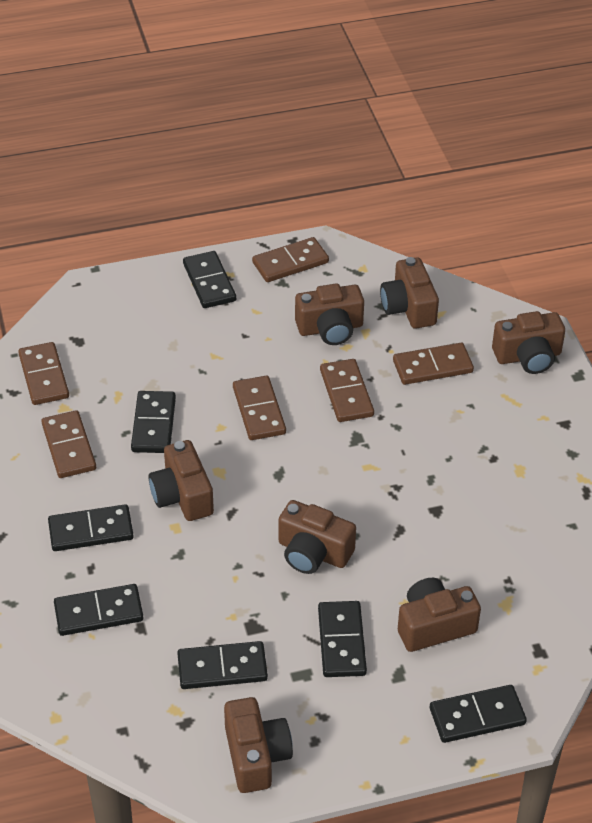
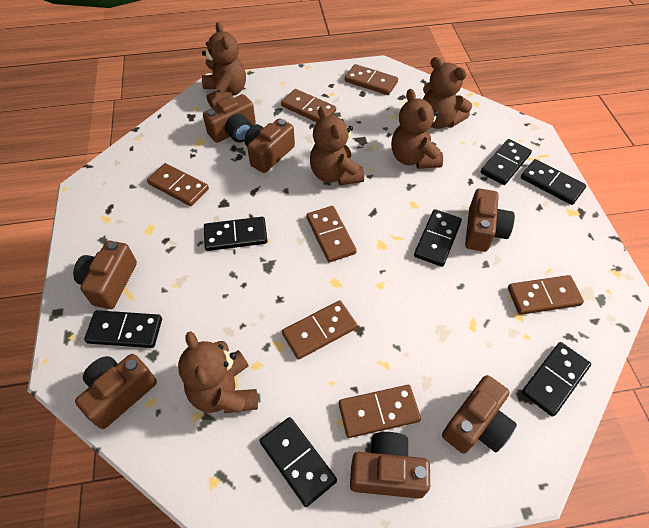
brown domino: 6 -> 7
brown teddy bear: 0 -> 5

